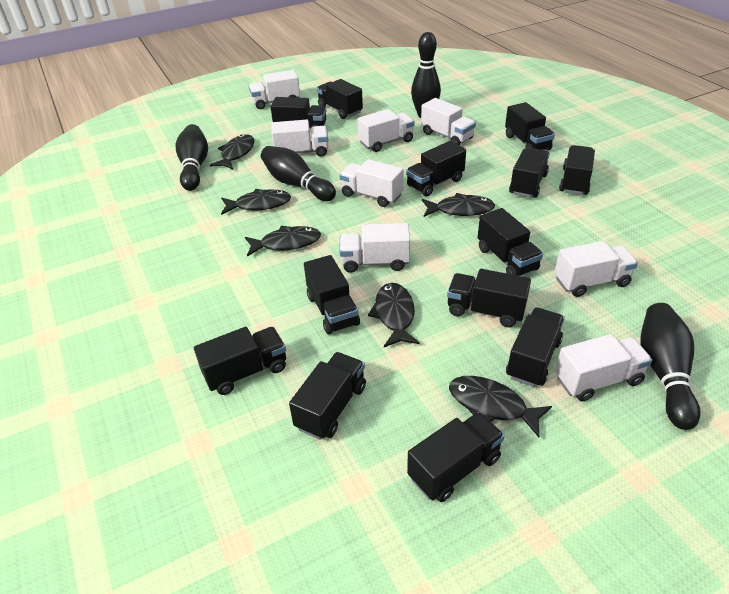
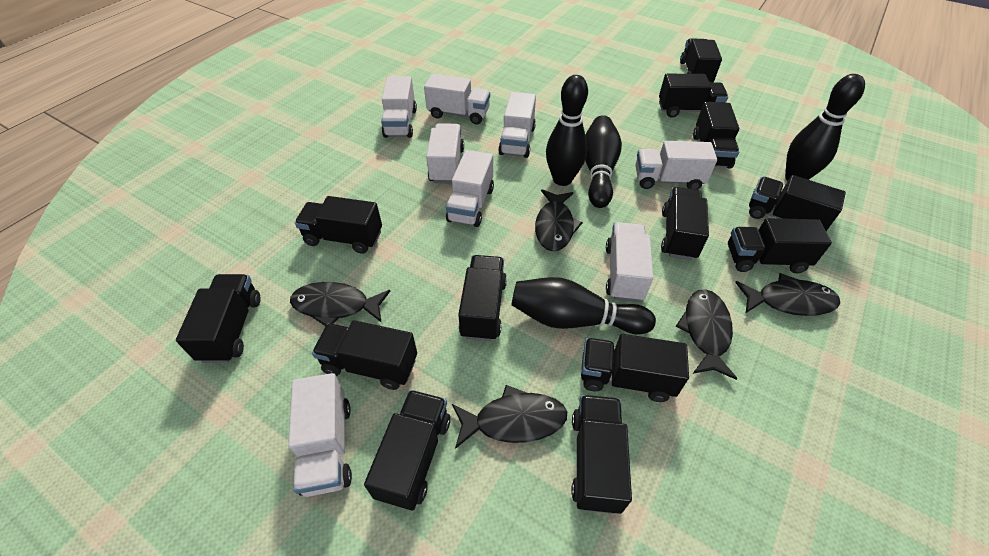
black fish: 6 -> 5

